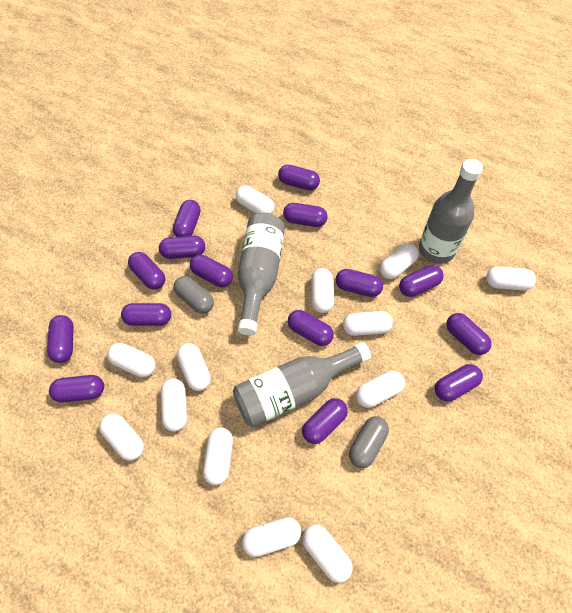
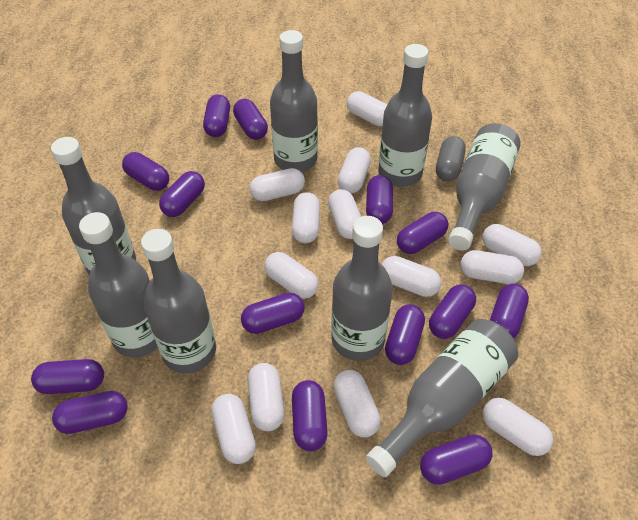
grey bottle: 3 -> 8
grey capsule: 2 -> 1
purple capsule: 15 -> 14

